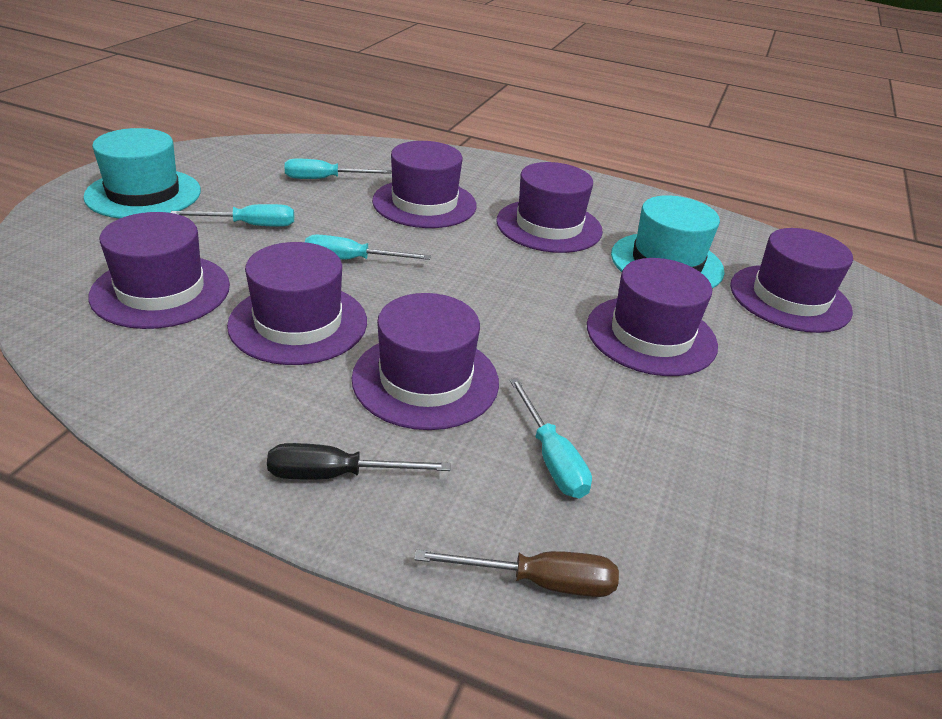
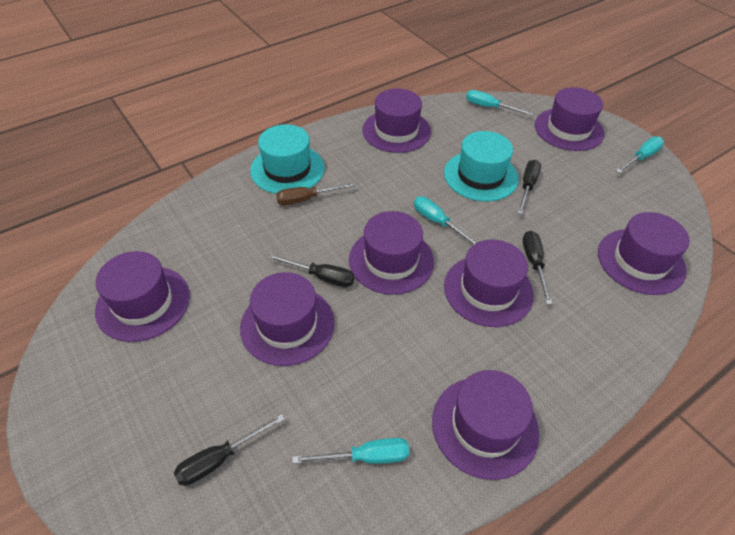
black screwdriver: 1 -> 4
purple hat: 7 -> 8

